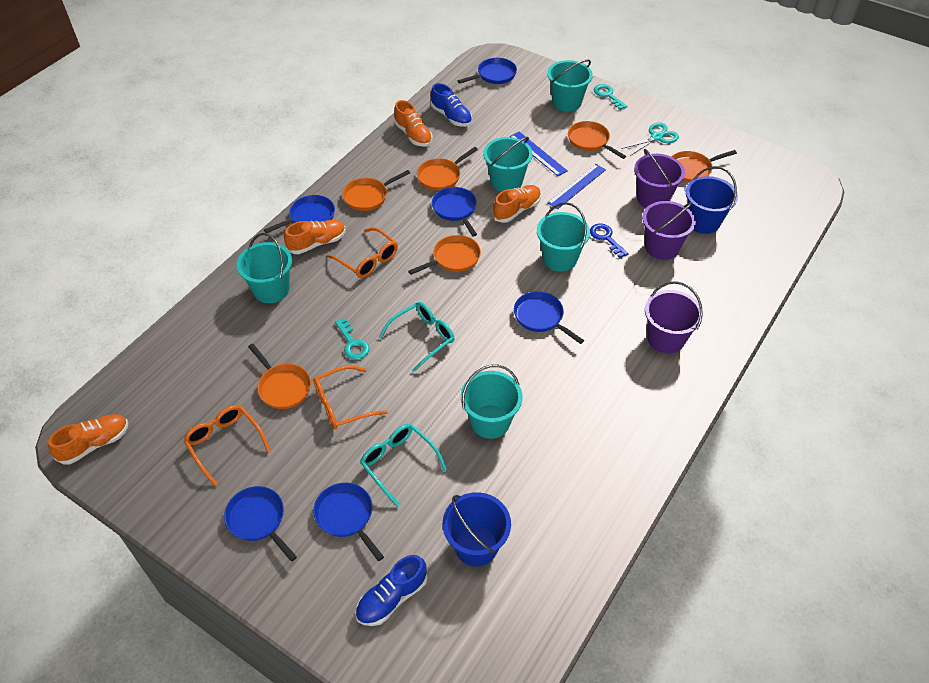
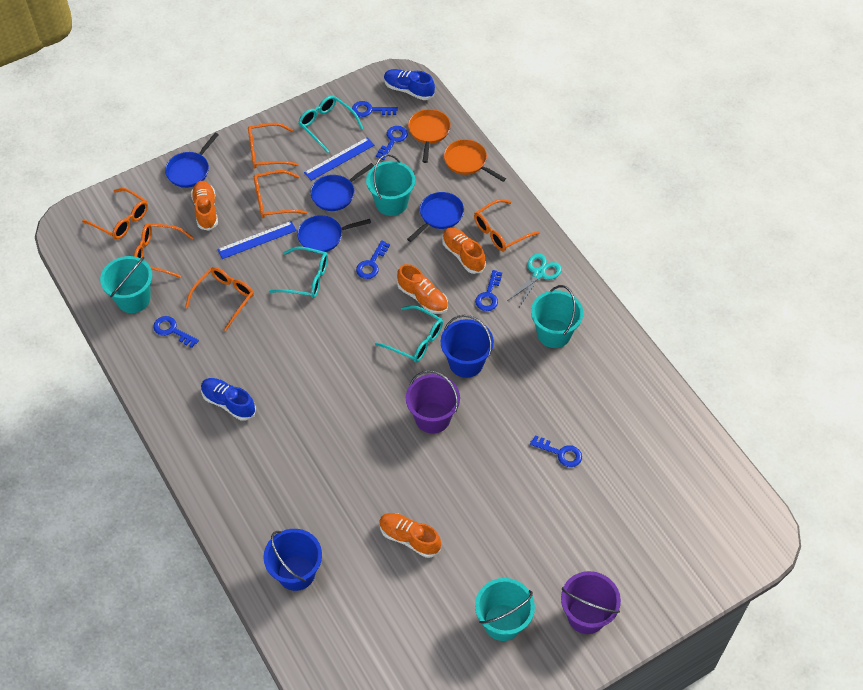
blue key: 1 -> 6
blue pan: 6 -> 4
orange glasses: 3 -> 6
orange pan: 6 -> 2
purple bucket: 3 -> 2
turquoise bucket: 5 -> 4
turquoise glasses: 2 -> 3
turquoise key: 2 -> 0

